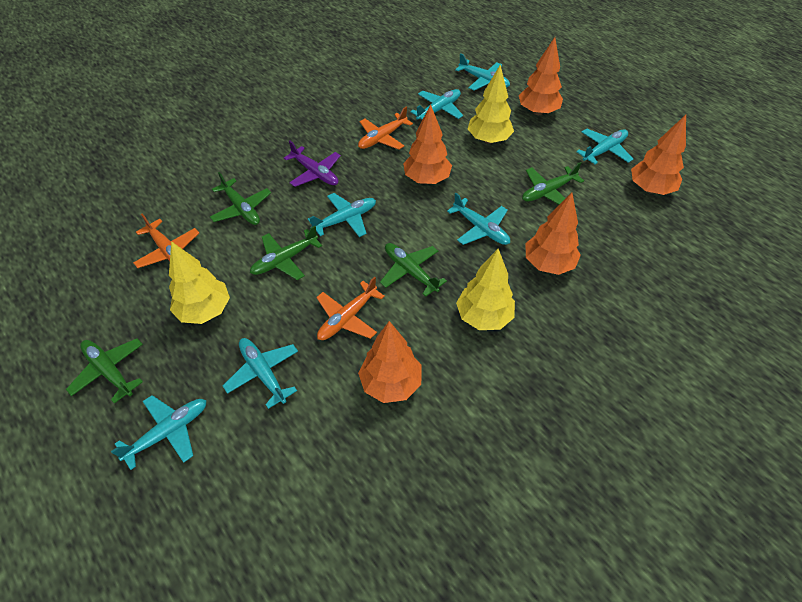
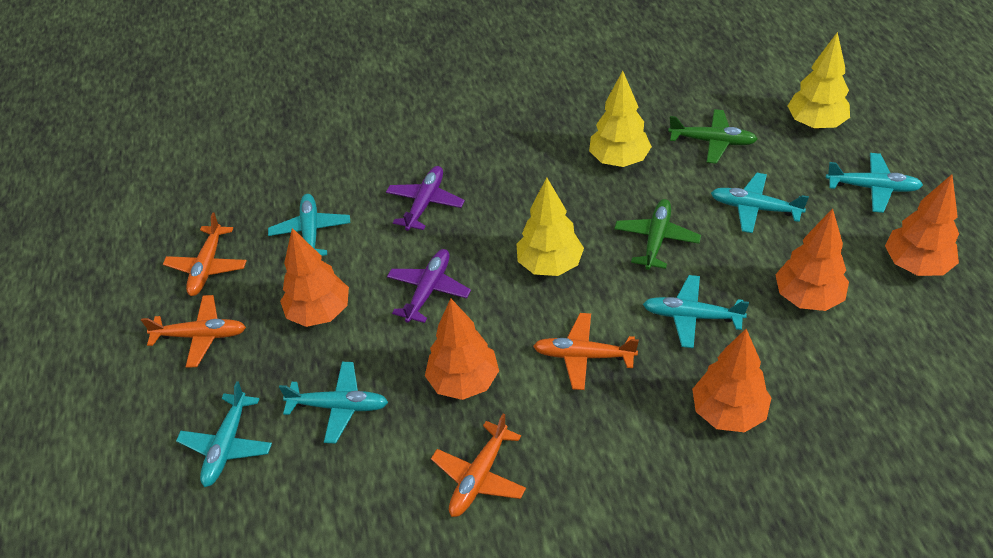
green plane: 5 -> 2
orange plane: 3 -> 4
purple plane: 1 -> 2
turquoise plane: 7 -> 6

